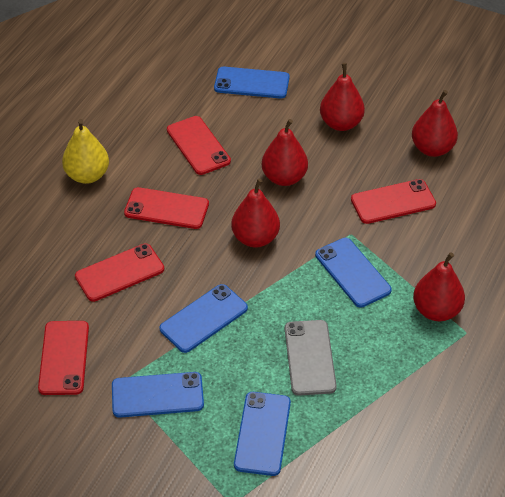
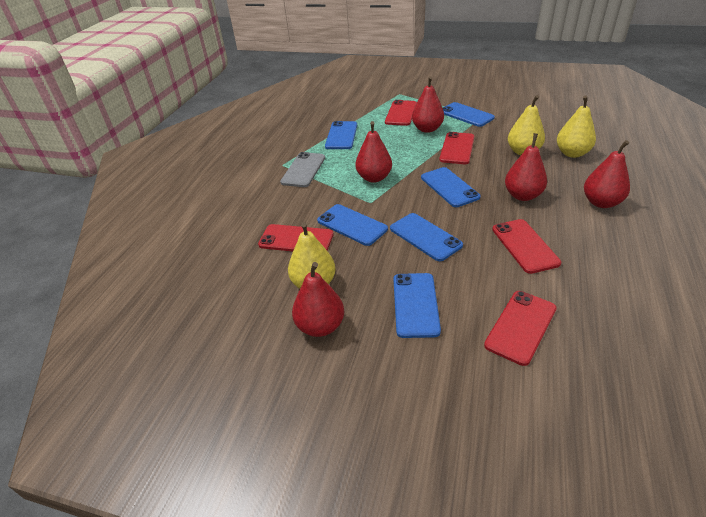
blue phone: 5 -> 6
yellow pear: 1 -> 3

